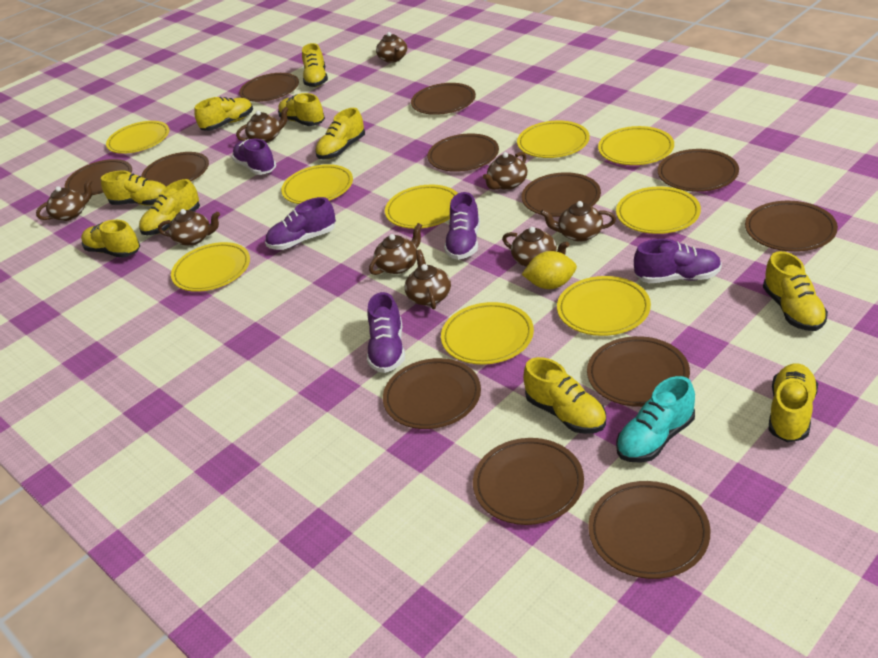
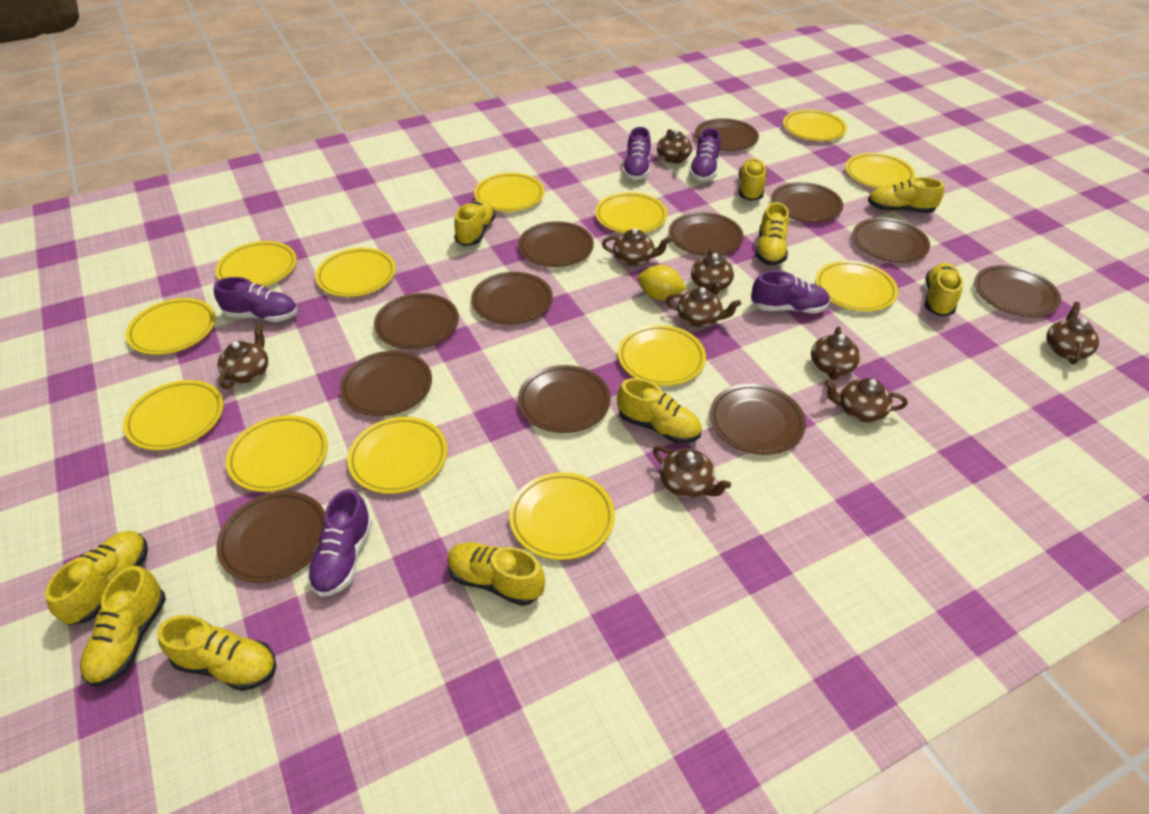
turquoise shoe: 1 -> 0
yellow plate: 9 -> 13

